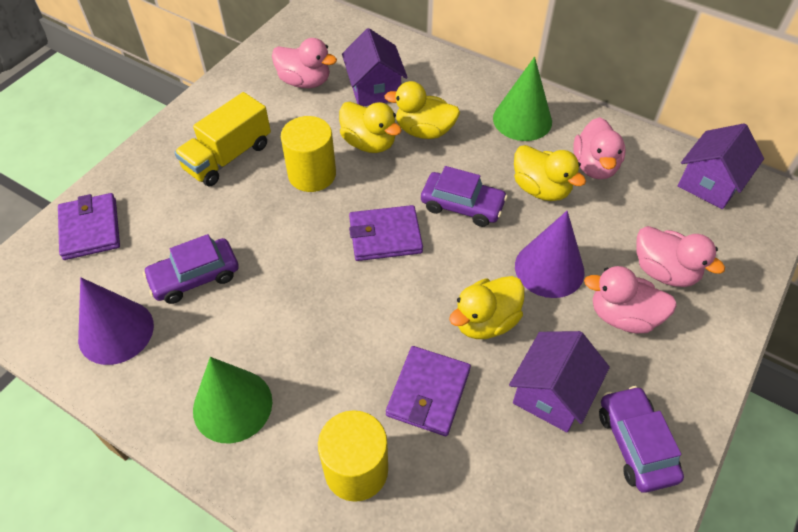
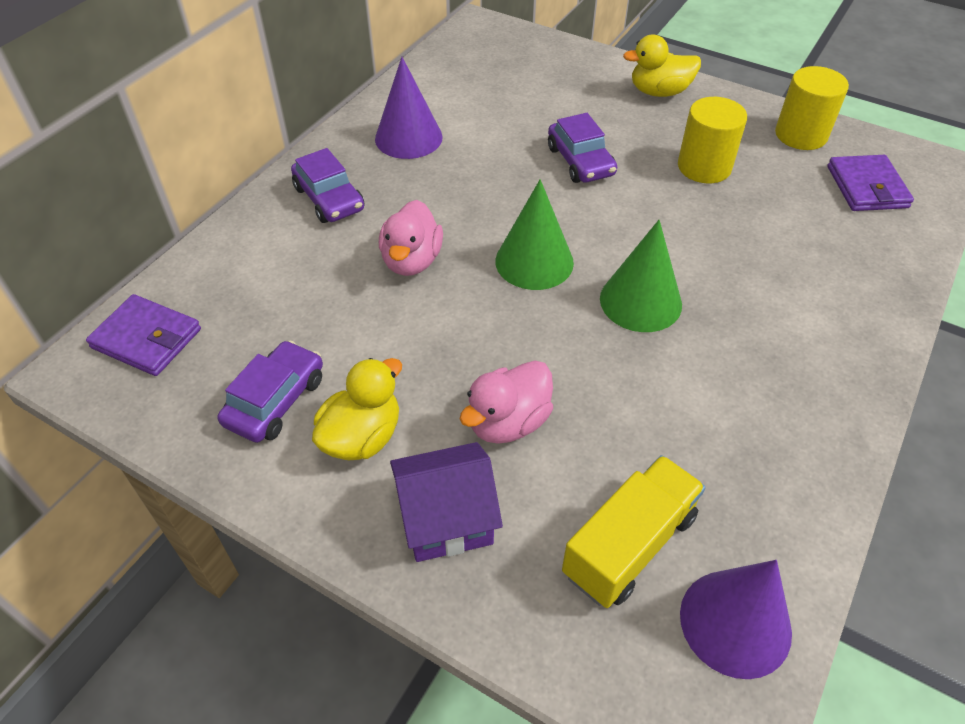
pink duck: 4 -> 2
purple house: 3 -> 1
purple wallet: 3 -> 2
yellow duck: 4 -> 2

